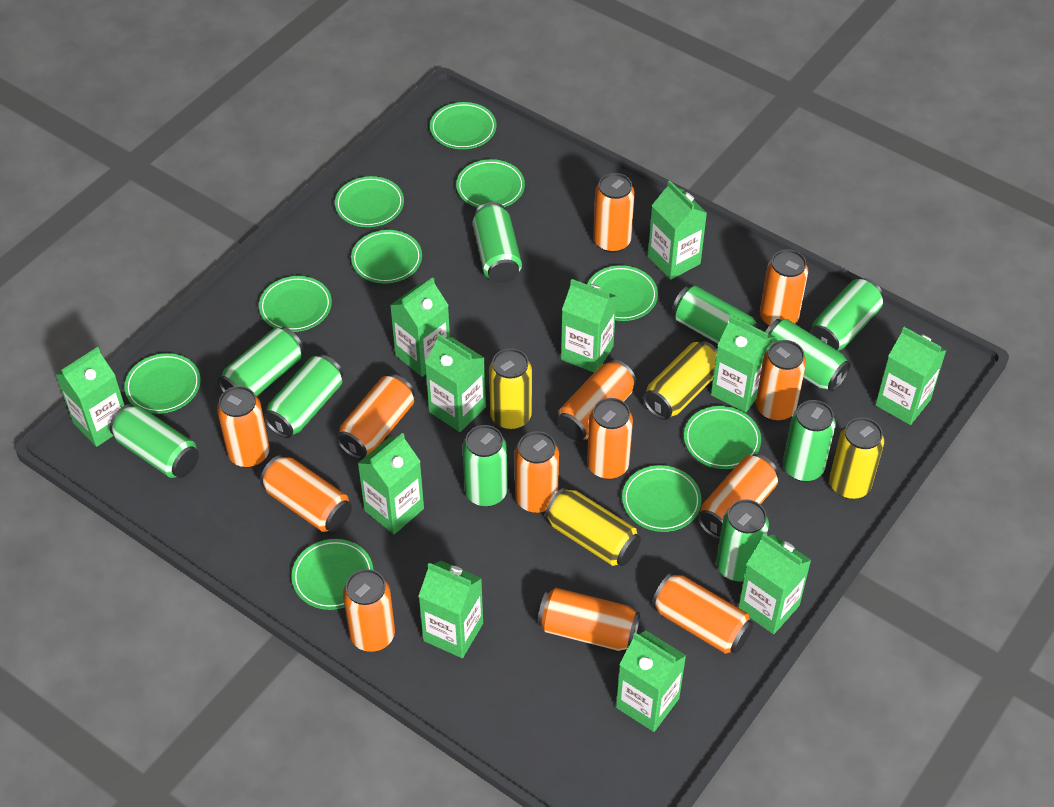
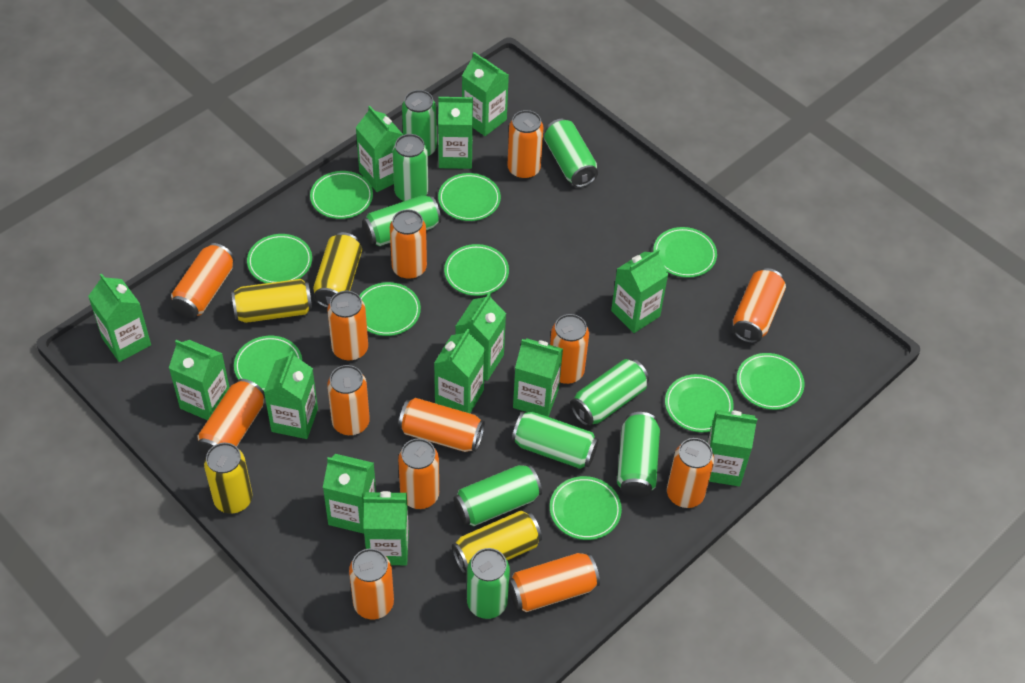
green can: 10 -> 9
green carton: 11 -> 13

